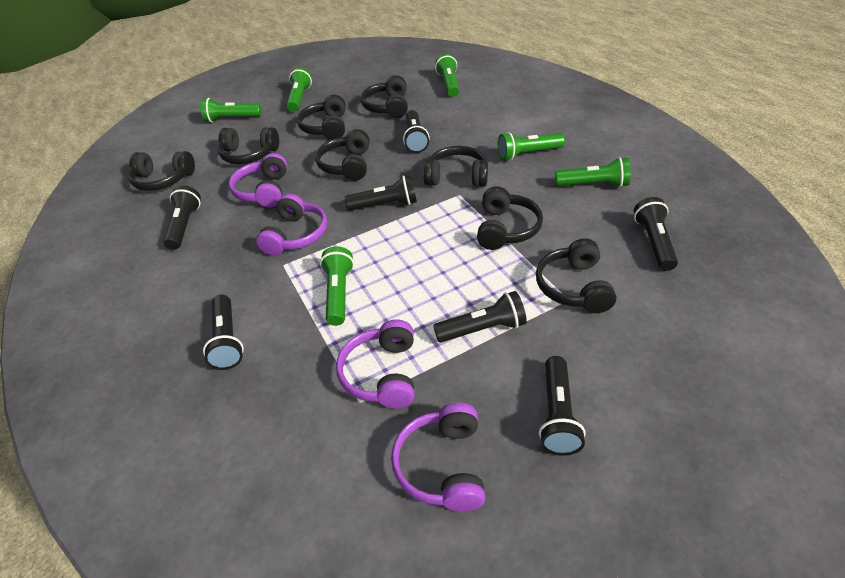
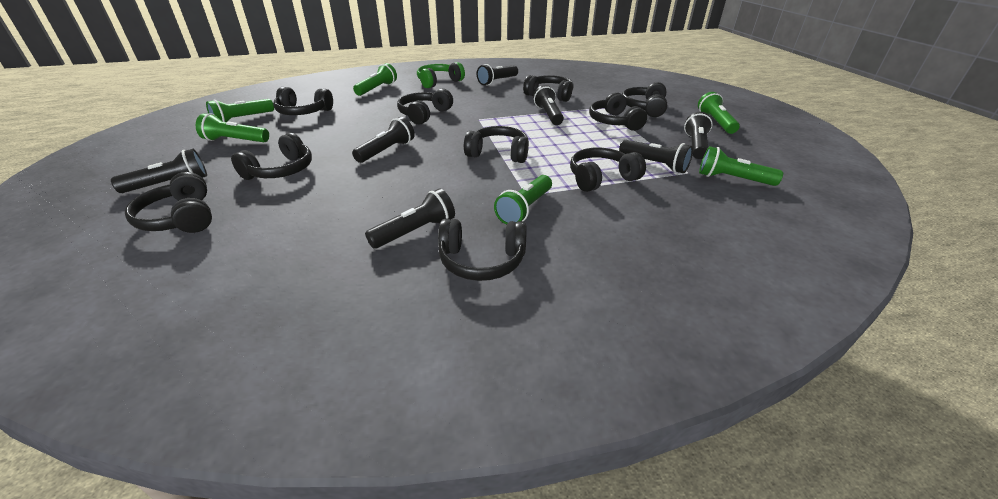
black headphones: 8 -> 10
green headphones: 0 -> 1
purple headphones: 4 -> 0

